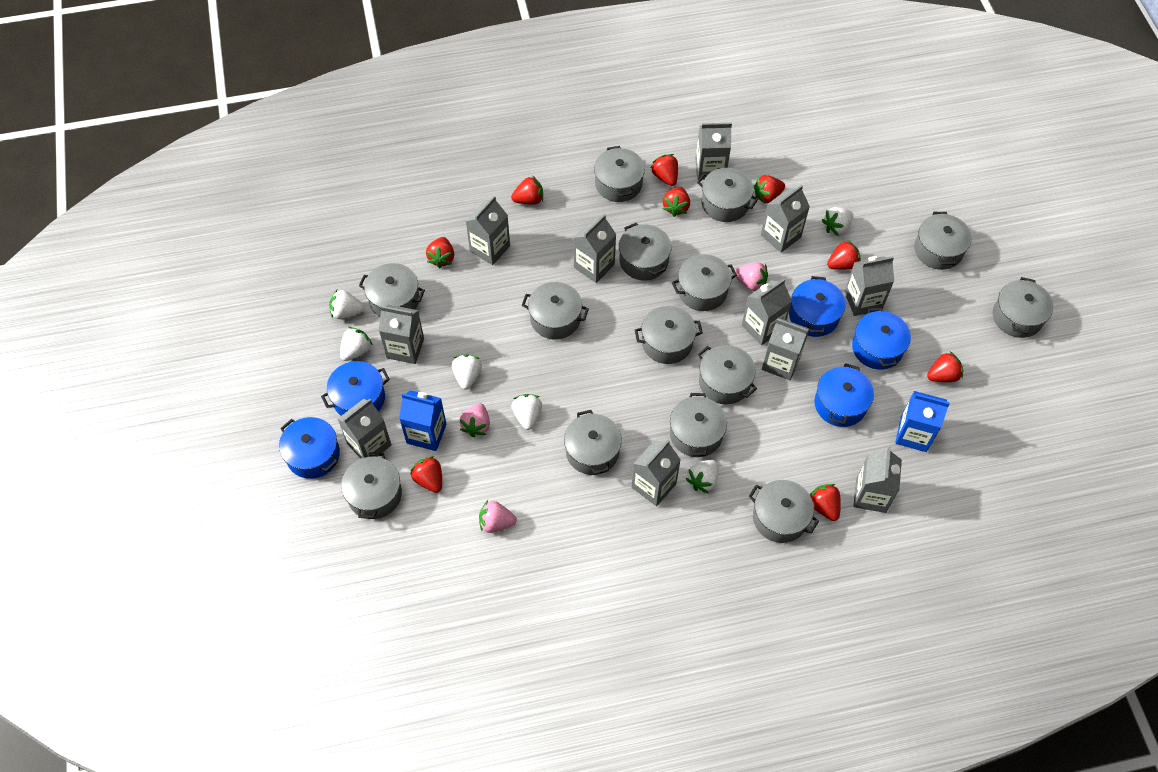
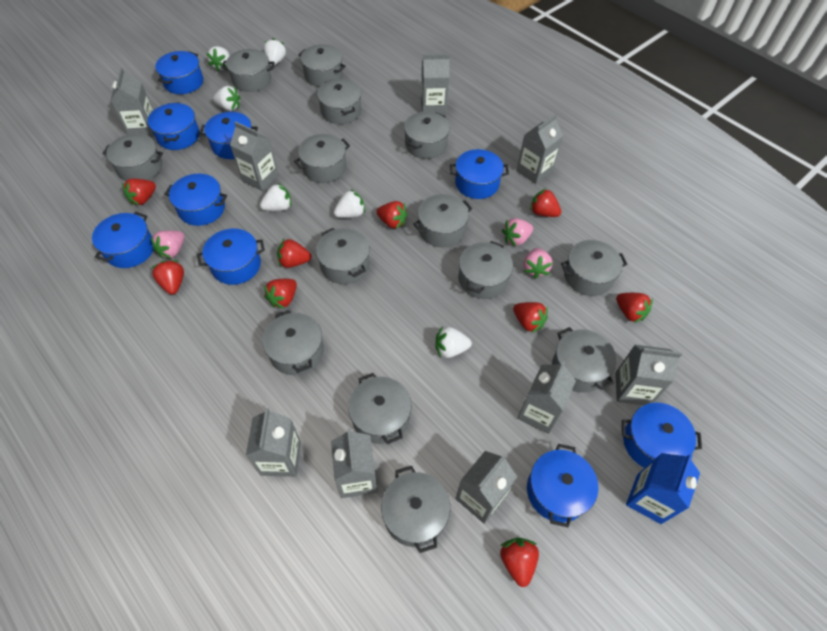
blue carton: 2 -> 1
blue pot: 5 -> 9
grey carton: 11 -> 9

